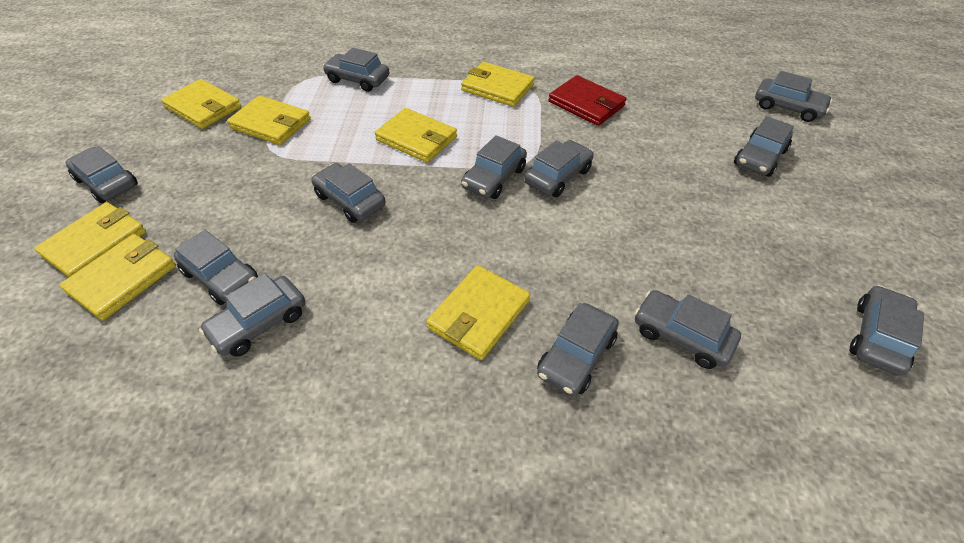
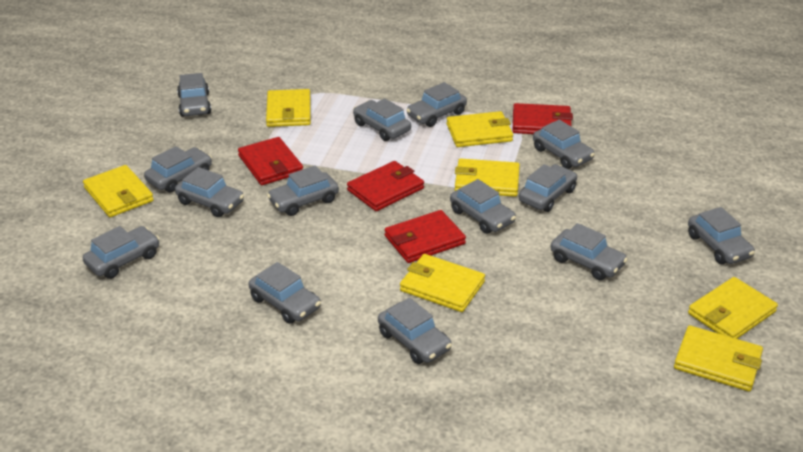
grey car: 12 -> 14
red wallet: 1 -> 4

